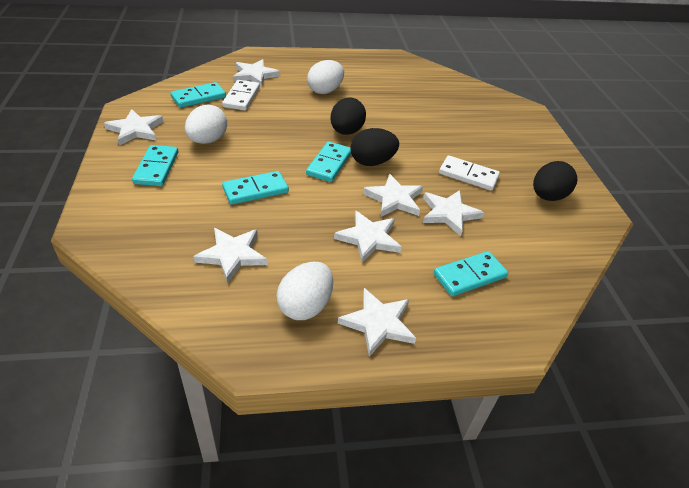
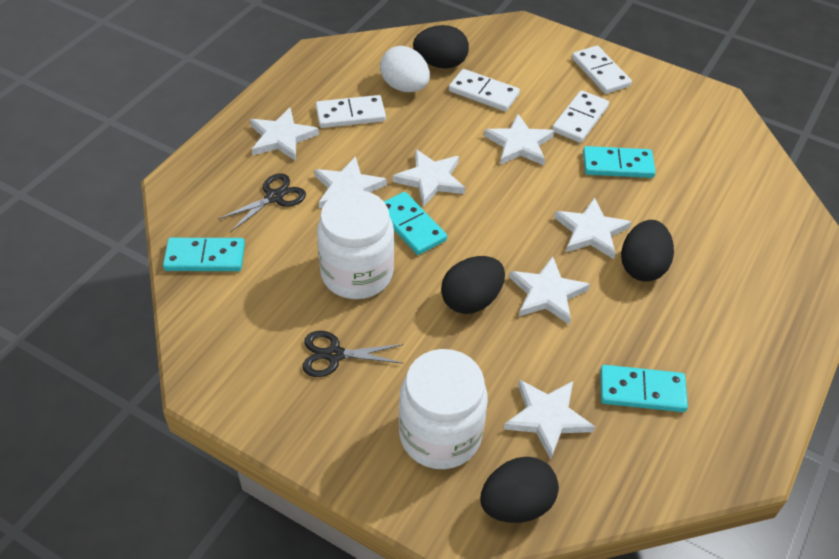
black egg: 3 -> 4
black scissors: 0 -> 2
turquoise domino: 5 -> 4
white domino: 2 -> 4
white egg: 3 -> 1
white jar: 0 -> 2

